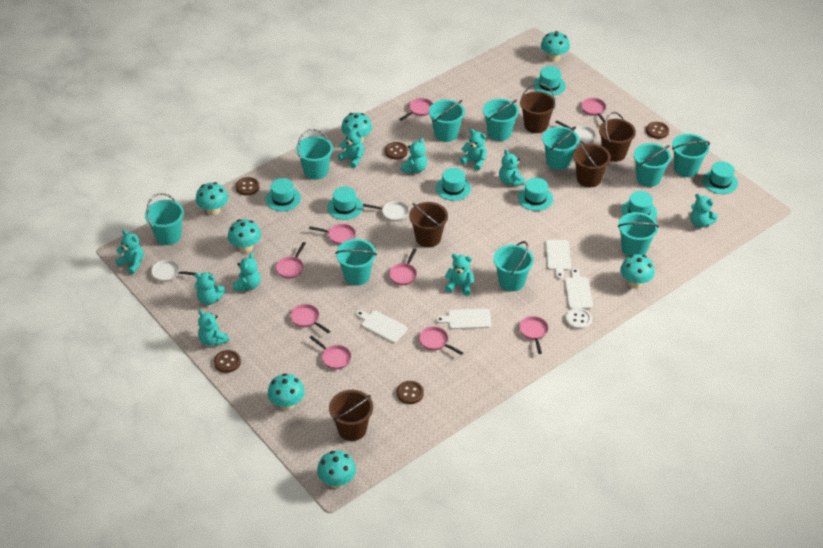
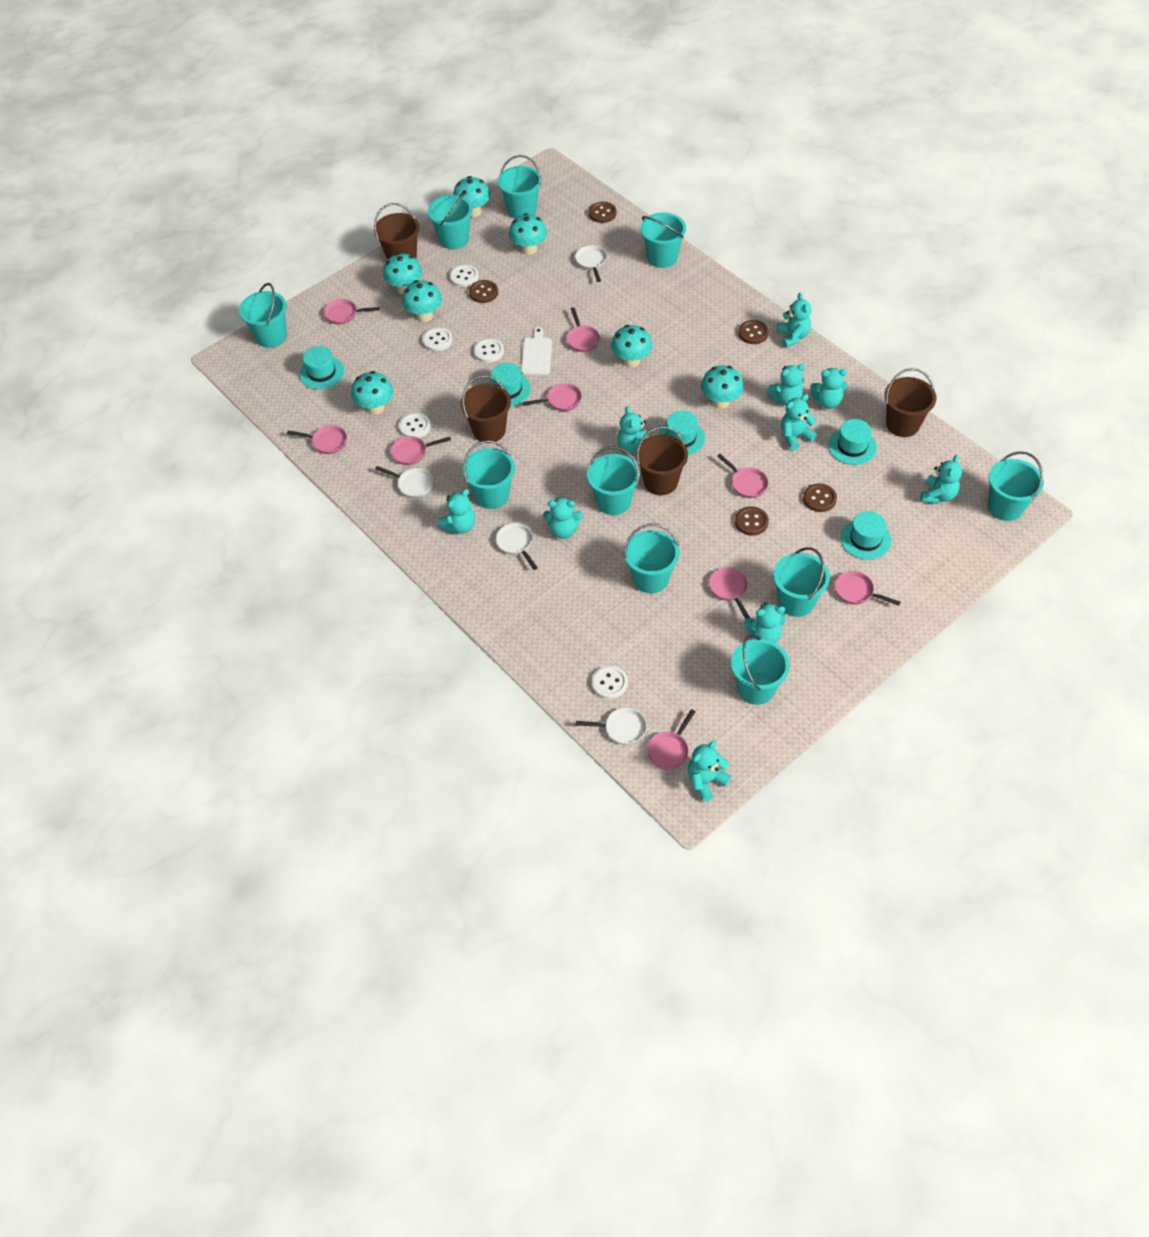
brown bucket: 5 -> 4
turquoise hat: 7 -> 5
white button: 1 -> 5
white cutting board: 4 -> 1
white pan: 3 -> 4

